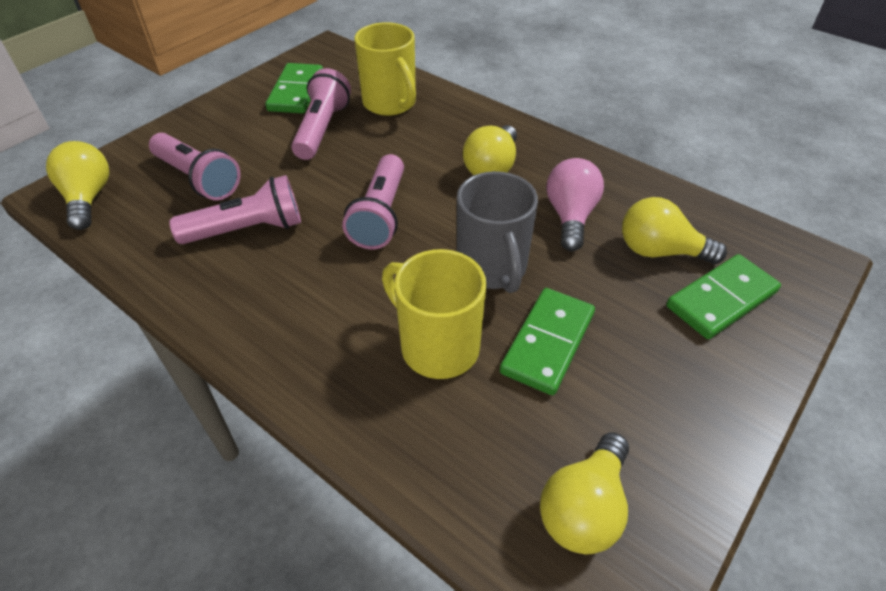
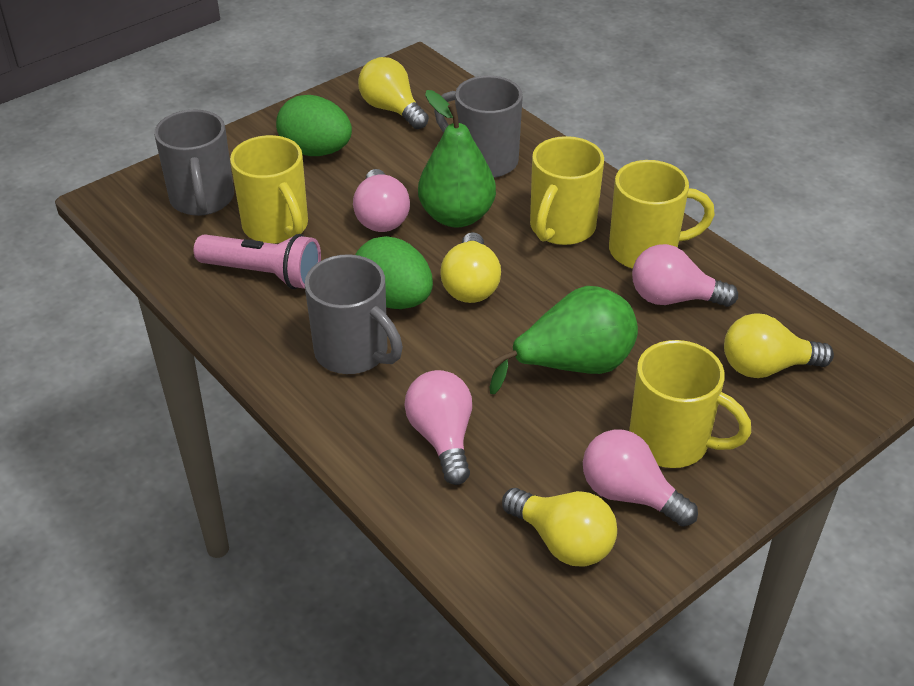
green domino: 3 -> 0
green egg: 0 -> 2
green pear: 0 -> 2
grey mug: 1 -> 3
pink flashlight: 4 -> 1
pink light bulb: 1 -> 4
yellow mug: 2 -> 4

